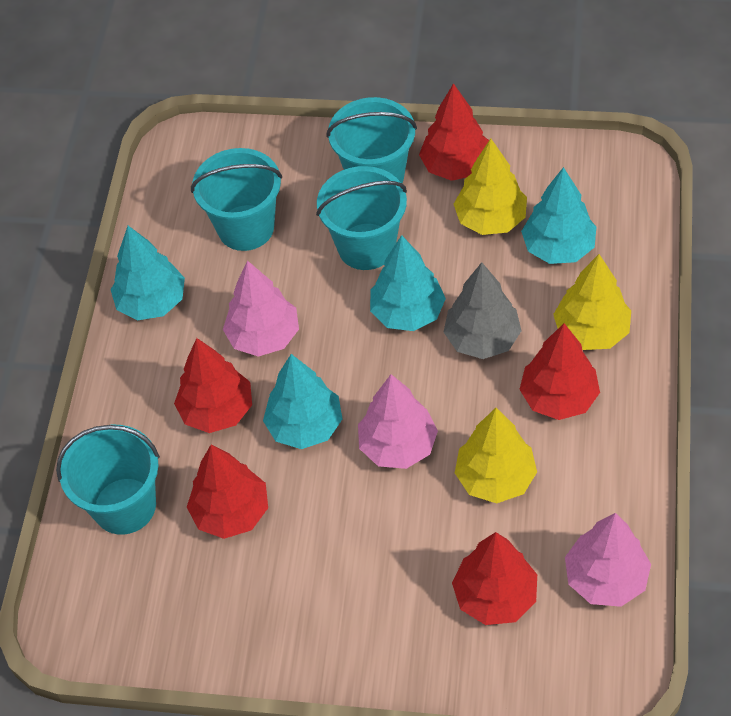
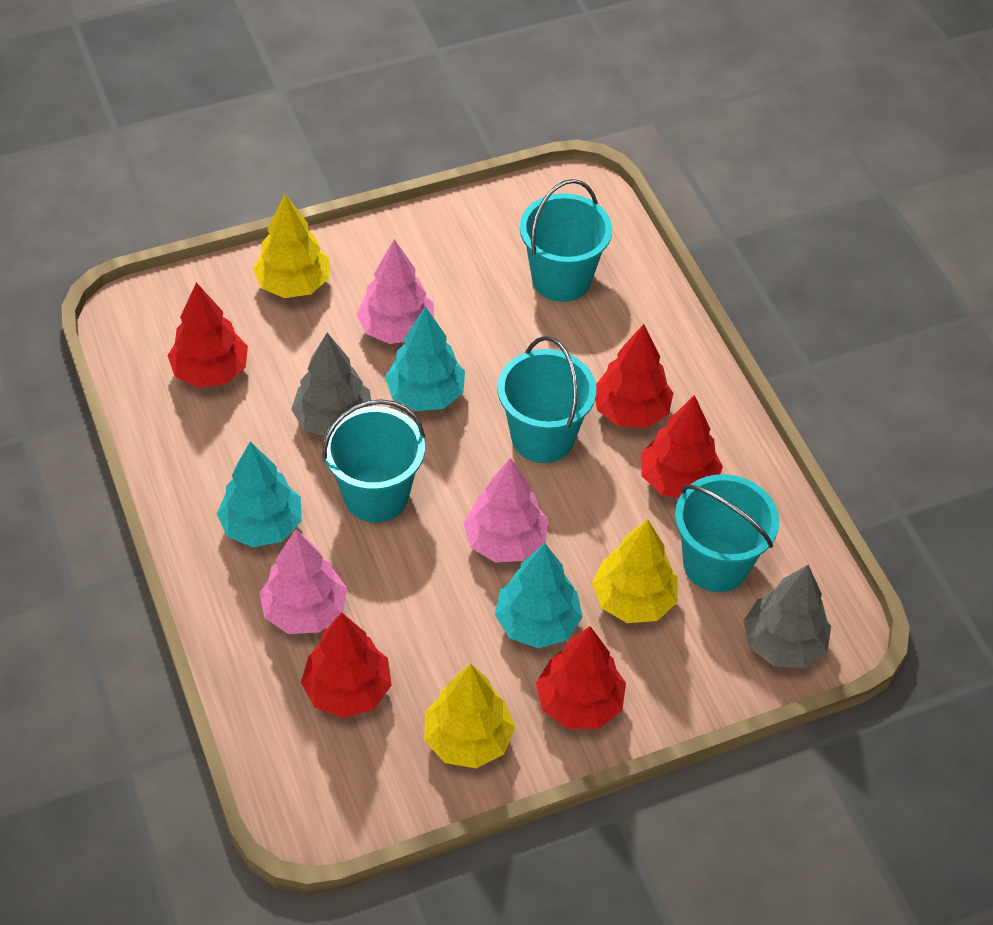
grey tree: 1 -> 2
turquoise tree: 4 -> 3

